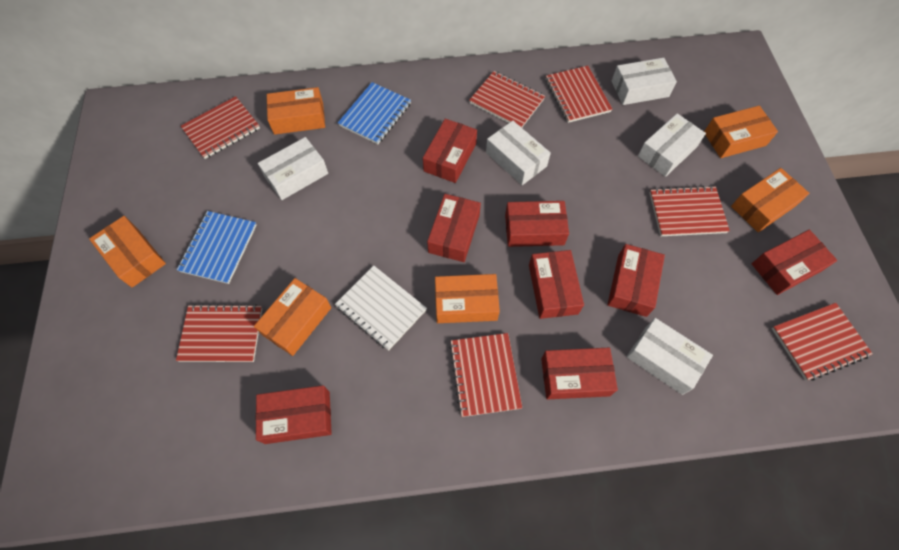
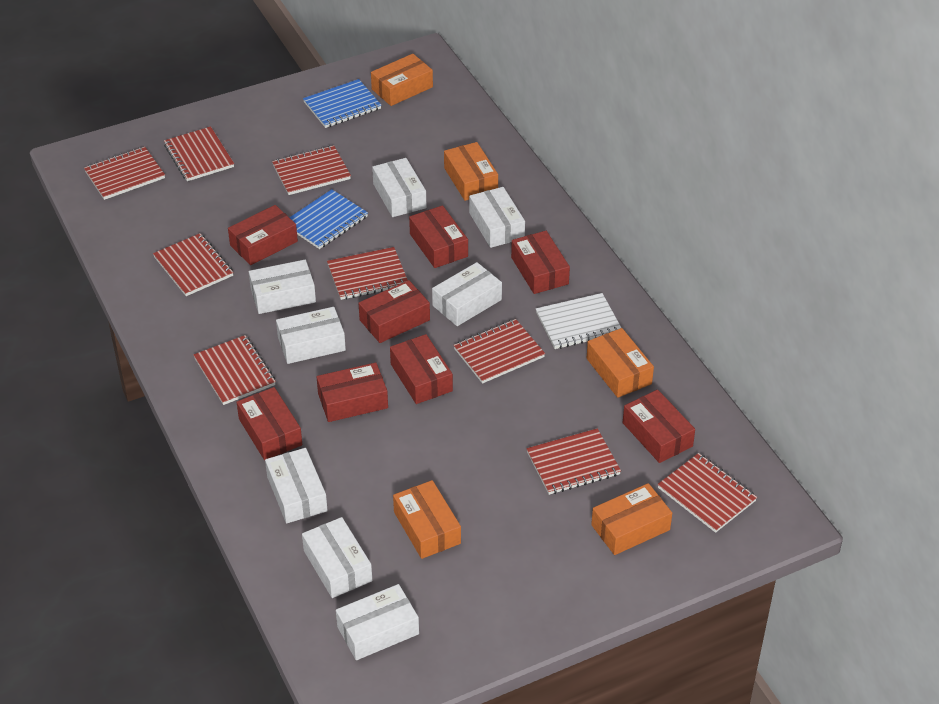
orange box: 6 -> 5
red notebook: 7 -> 9
white box: 5 -> 8

